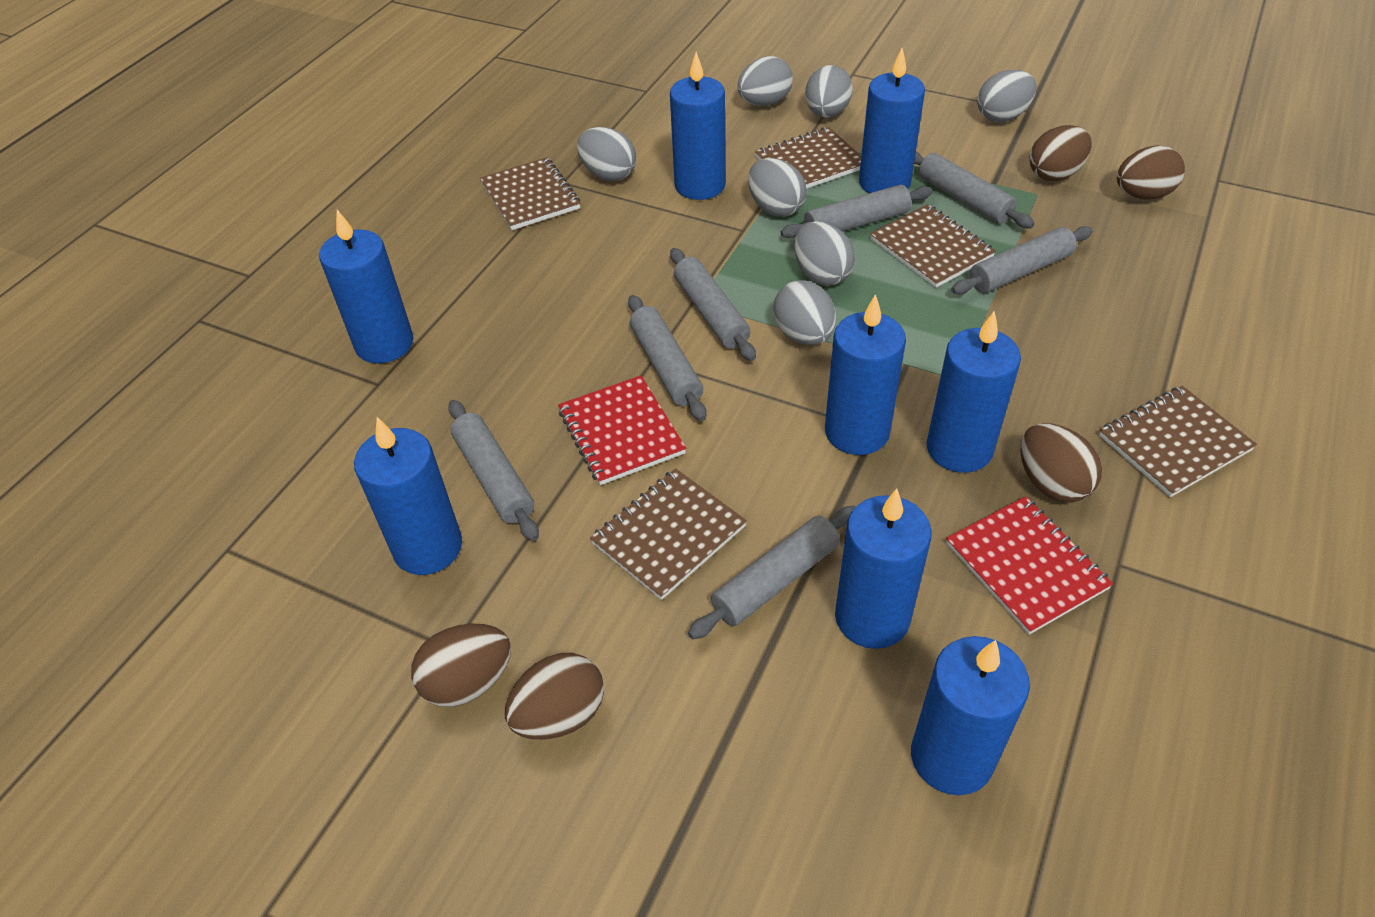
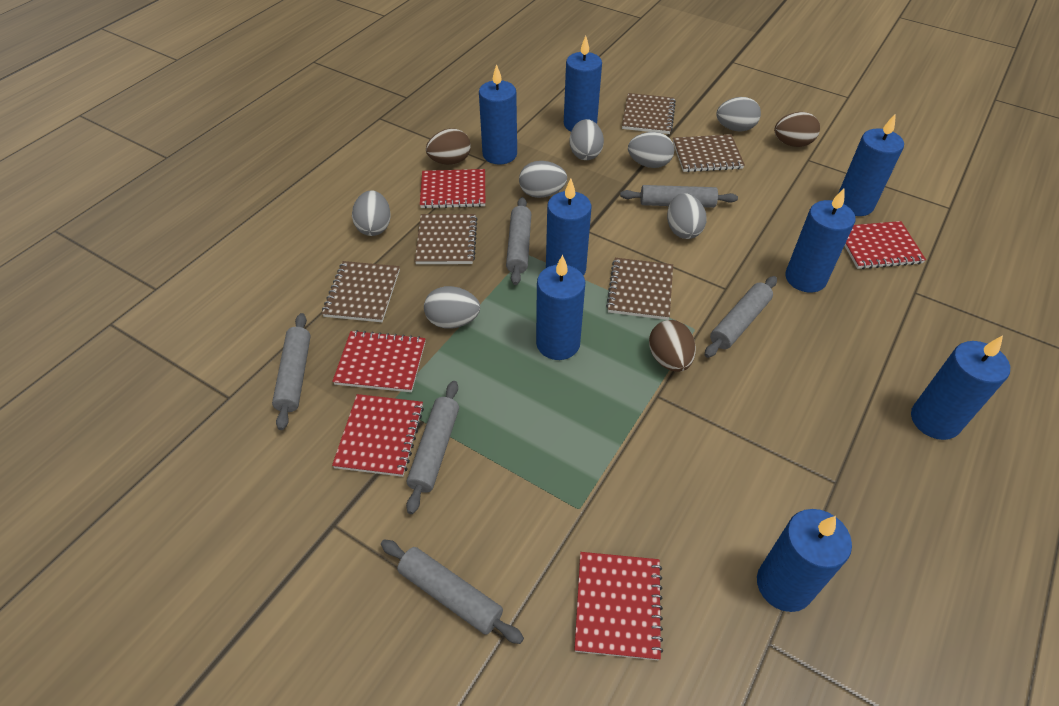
brown egg: 5 -> 3
grey rolling pin: 7 -> 6
red notebook: 2 -> 5

